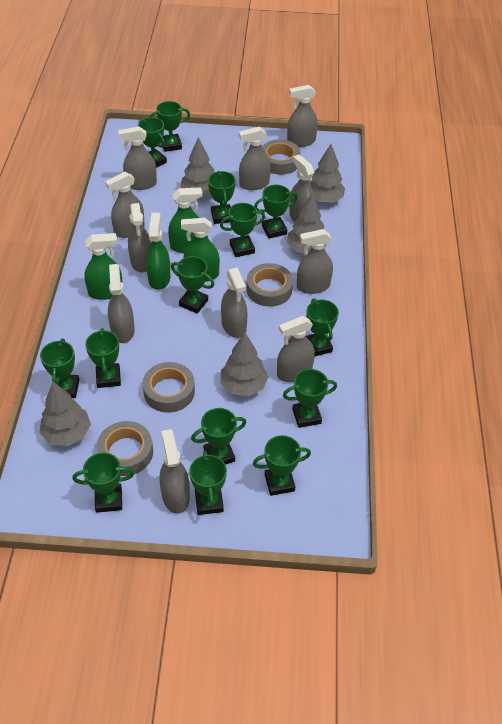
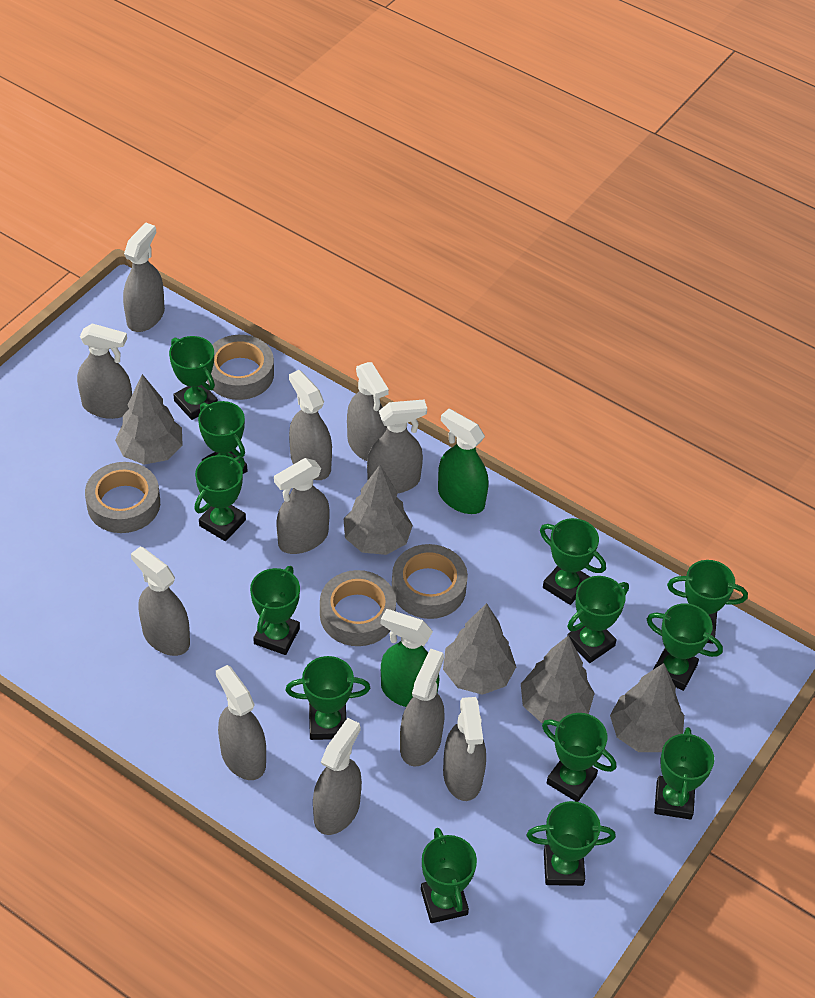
green spray bottle: 4 -> 2
green trophy: 14 -> 13

